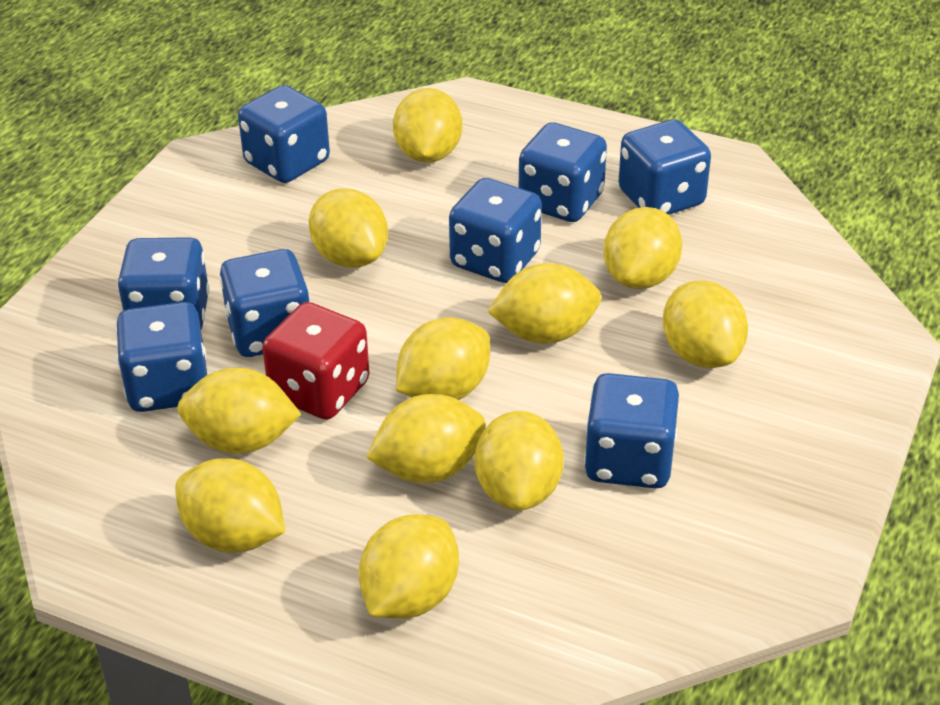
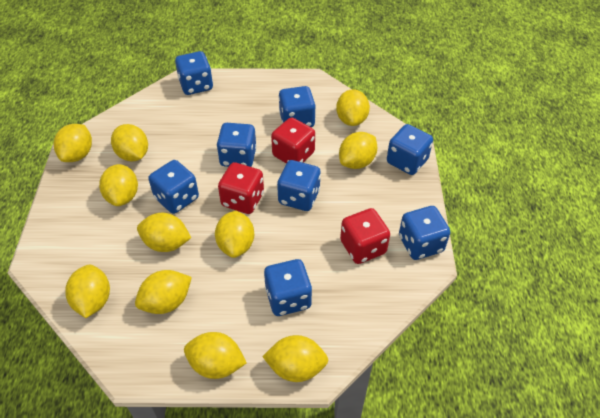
red dice: 1 -> 3

